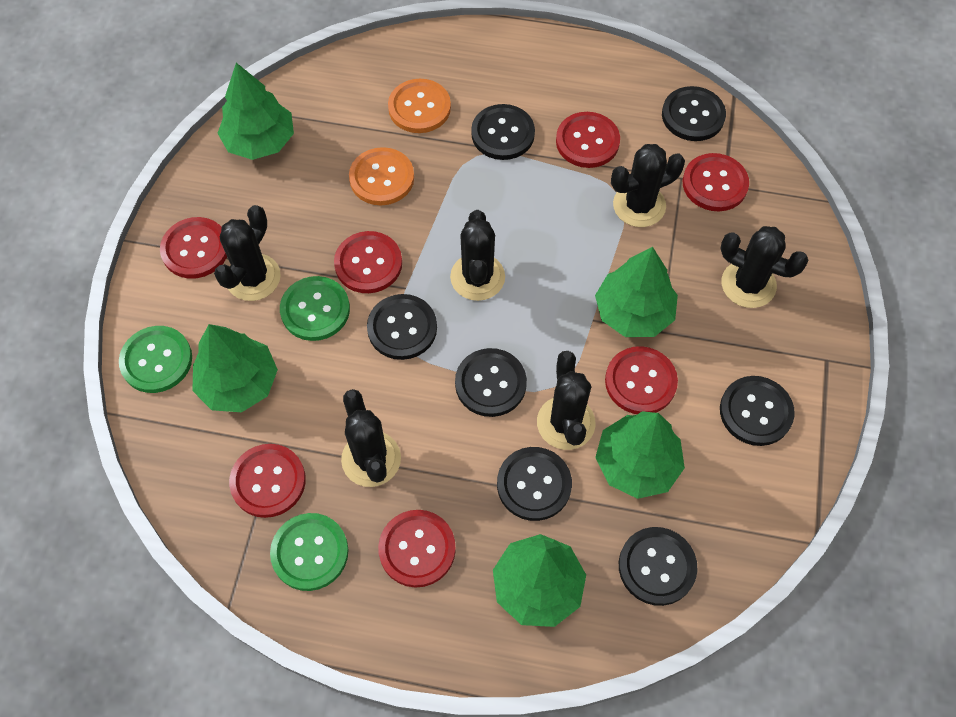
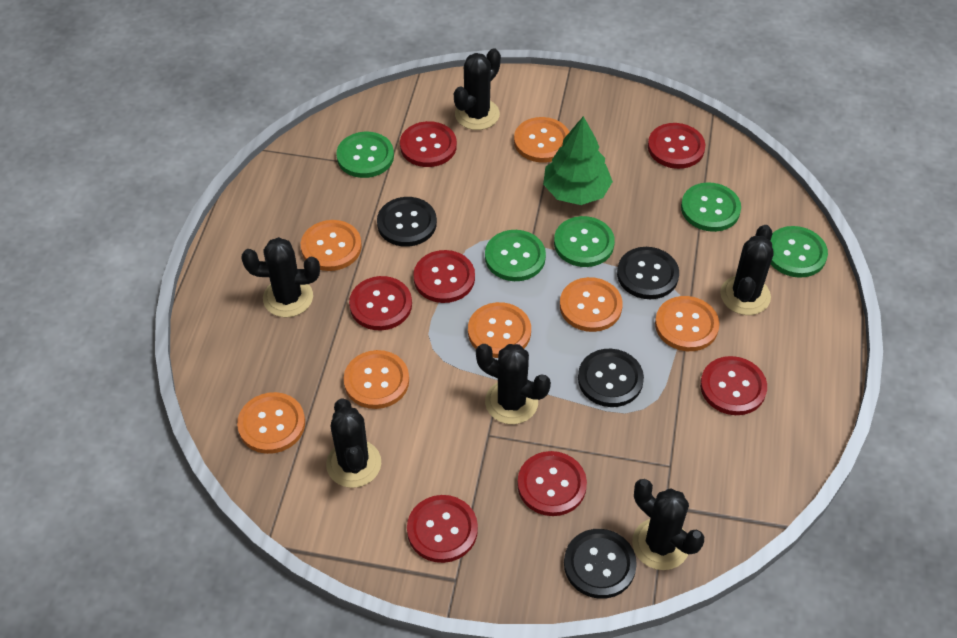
black button: 7 -> 4
green button: 3 -> 5
green tree: 5 -> 1
orange button: 2 -> 7

